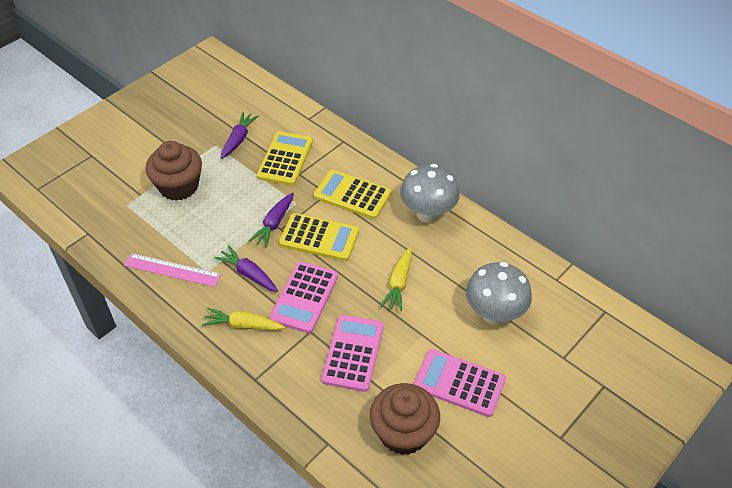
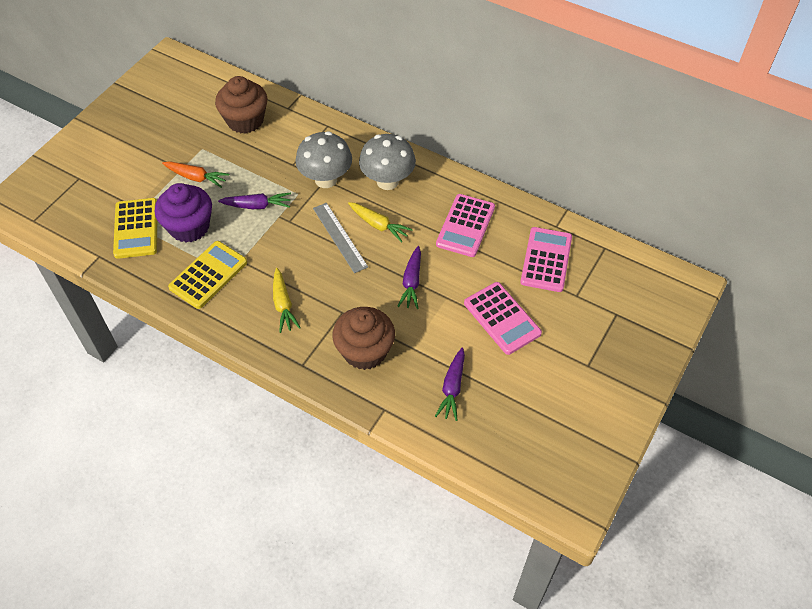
grey ruler: 0 -> 1
orange carrot: 0 -> 1
pink ruler: 1 -> 0
purple cupcake: 0 -> 1
yellow calculator: 3 -> 2

